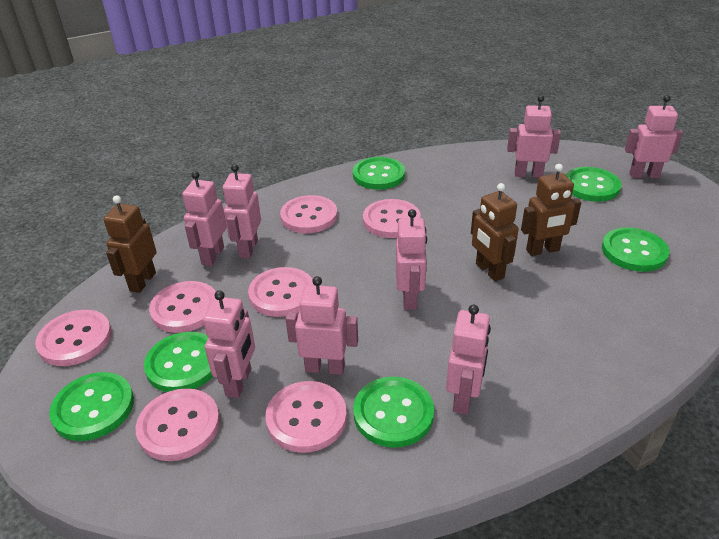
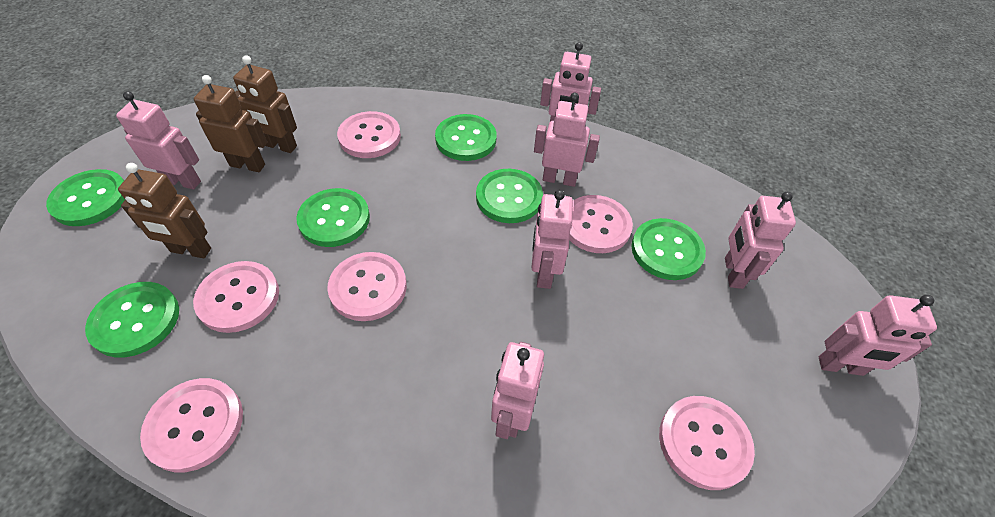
pink button: 7 -> 6
pink robot: 8 -> 7

